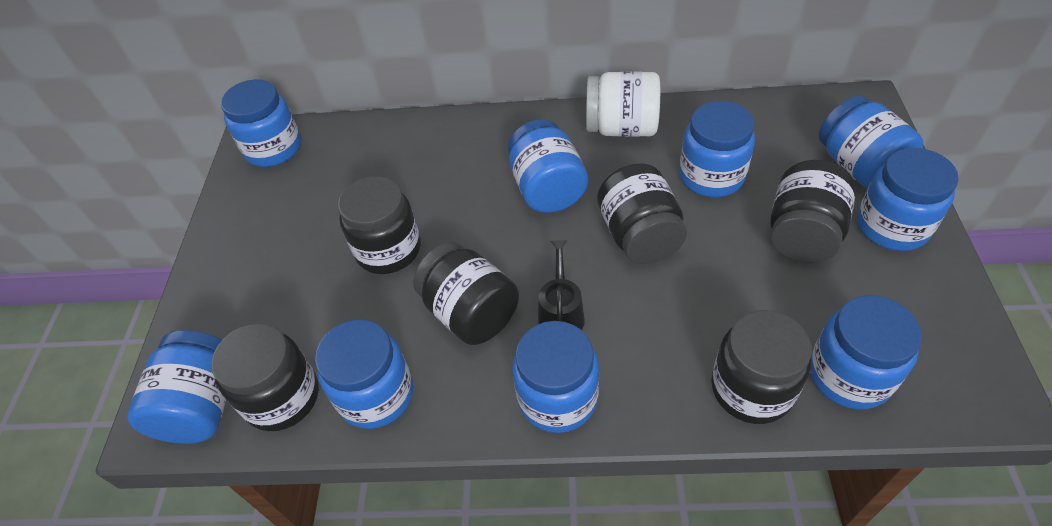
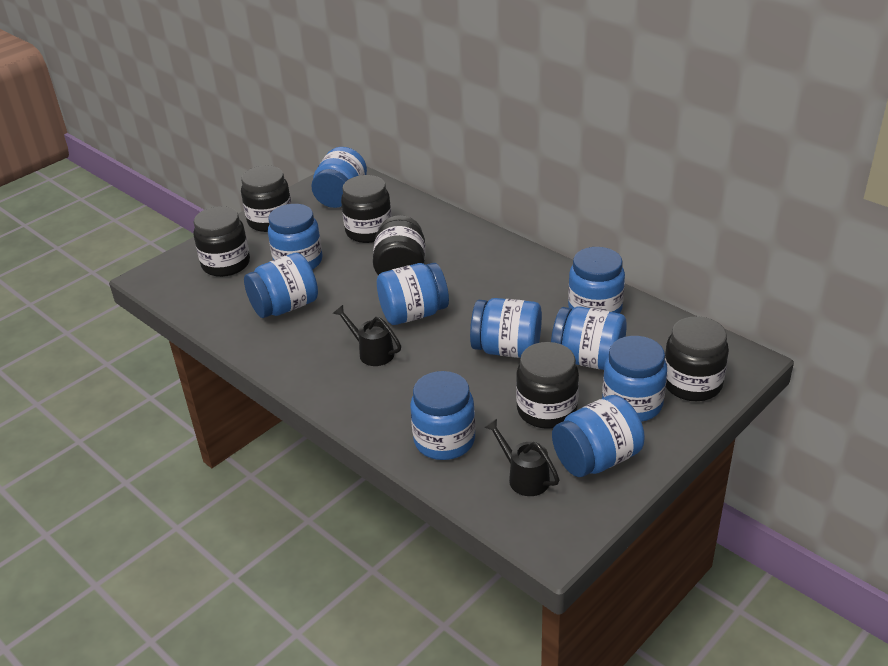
black watering can: 1 -> 2
blue jar: 9 -> 10
white jar: 1 -> 0

